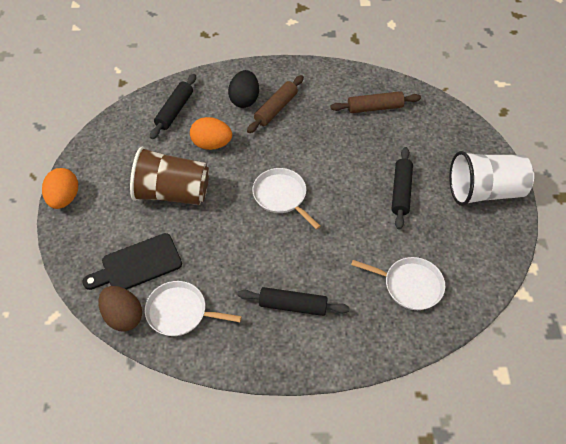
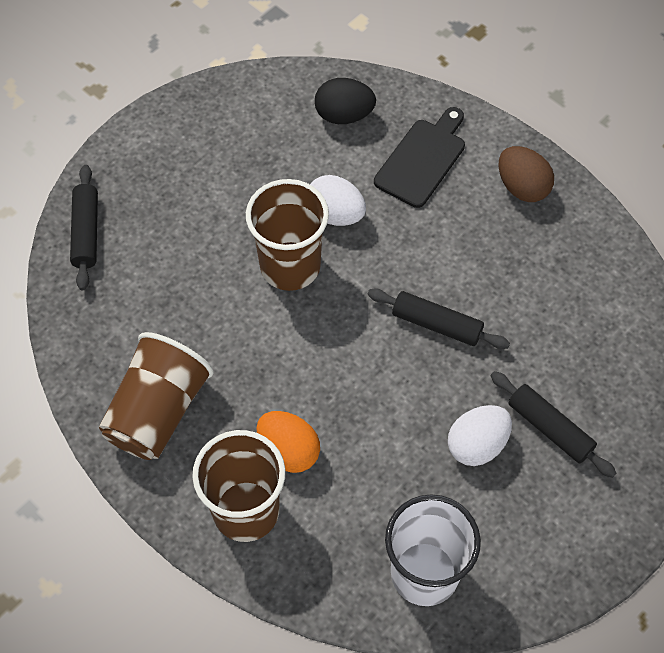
brown cup: 1 -> 3
brown rolling pin: 2 -> 0
orange egg: 2 -> 1
white egg: 0 -> 2
white pan: 3 -> 0

